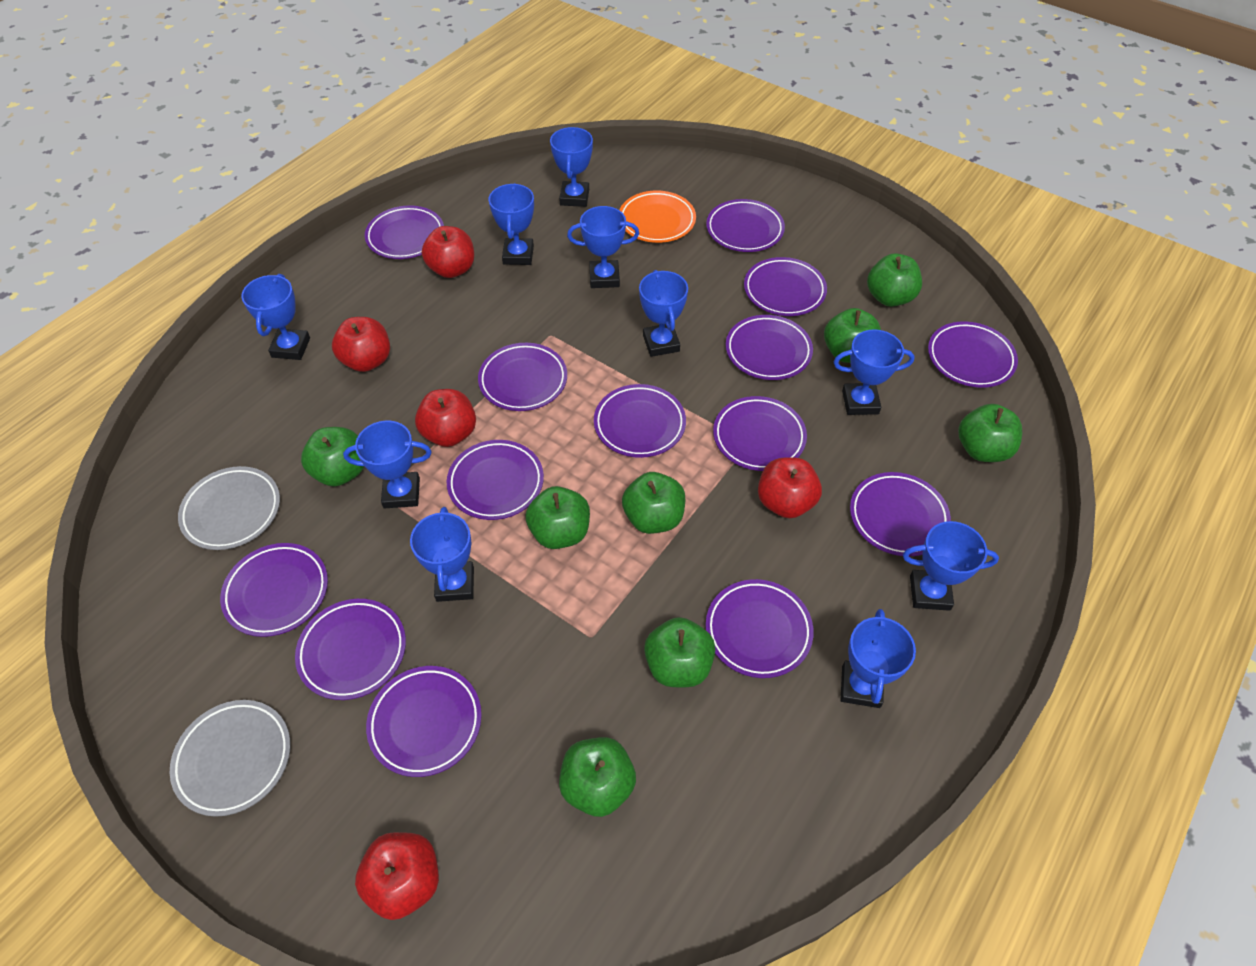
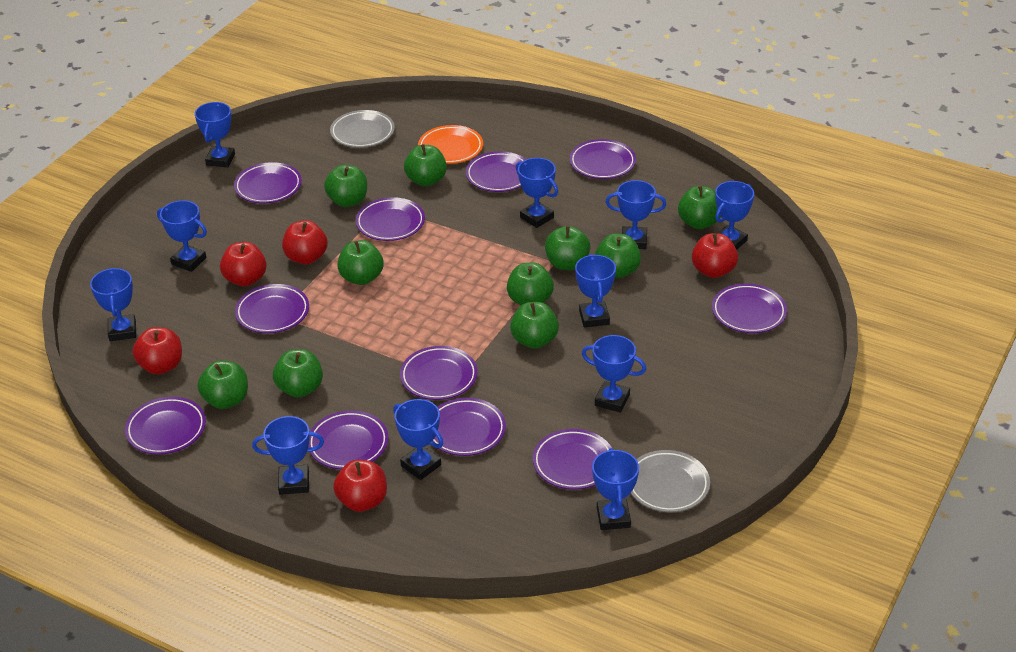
blue trophy: 10 -> 11
green apple: 8 -> 10
purple plate: 14 -> 11

